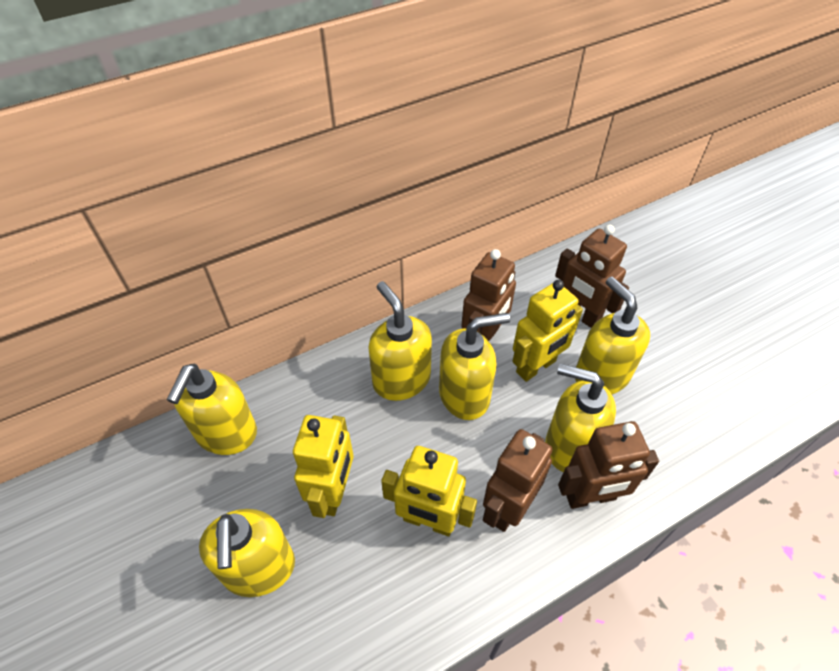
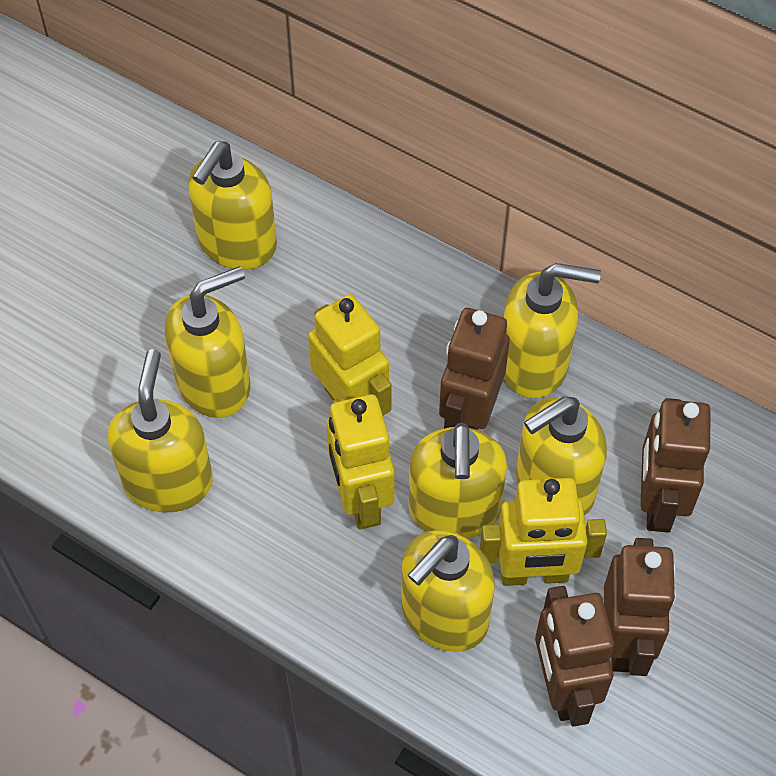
yellow soap dispenser: 6 -> 7

